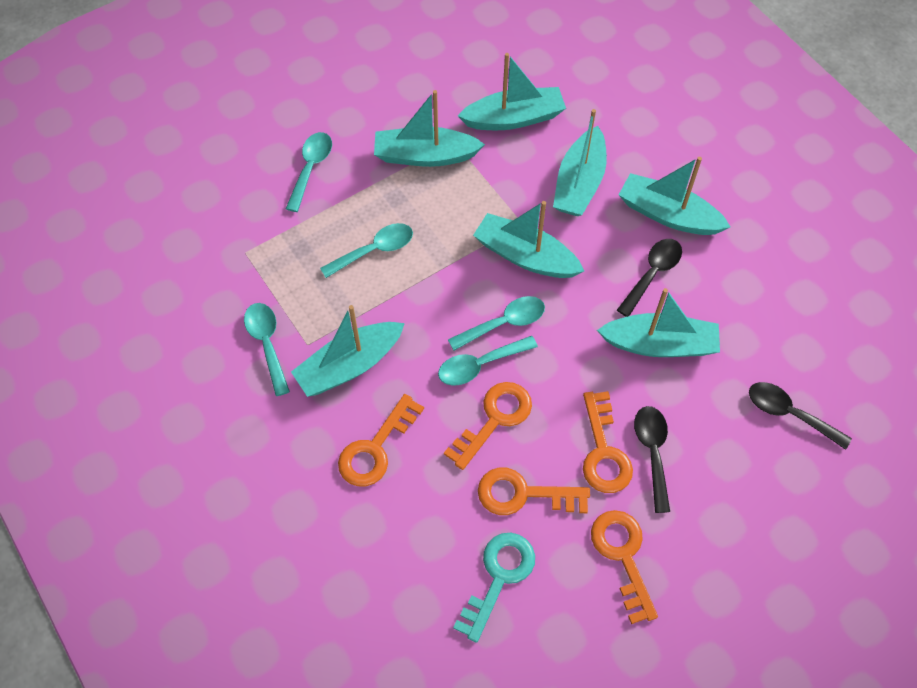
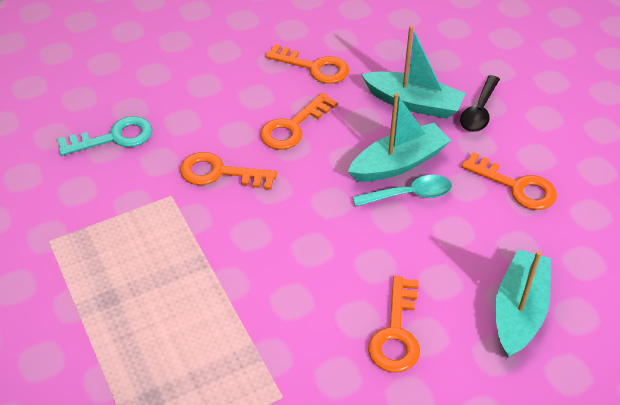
black spoon: 3 -> 1
turquoise boat: 7 -> 3
turquoise spoon: 5 -> 1

